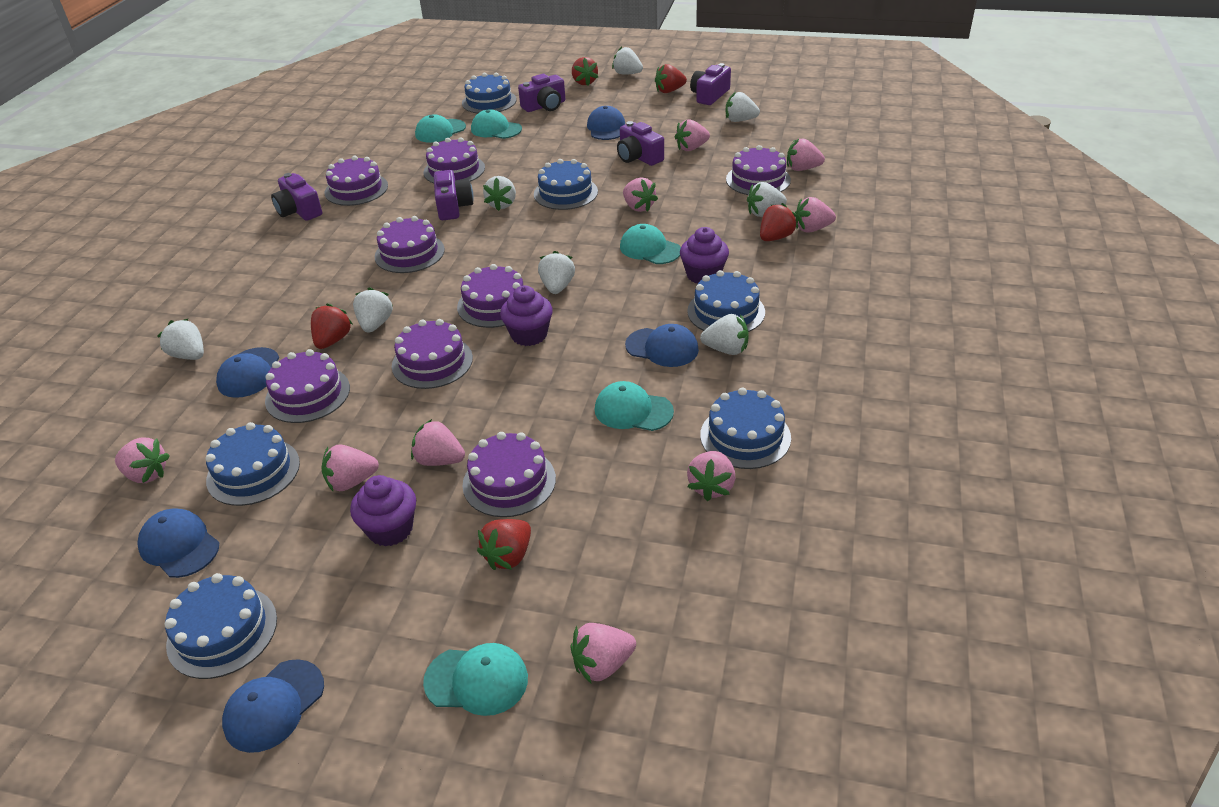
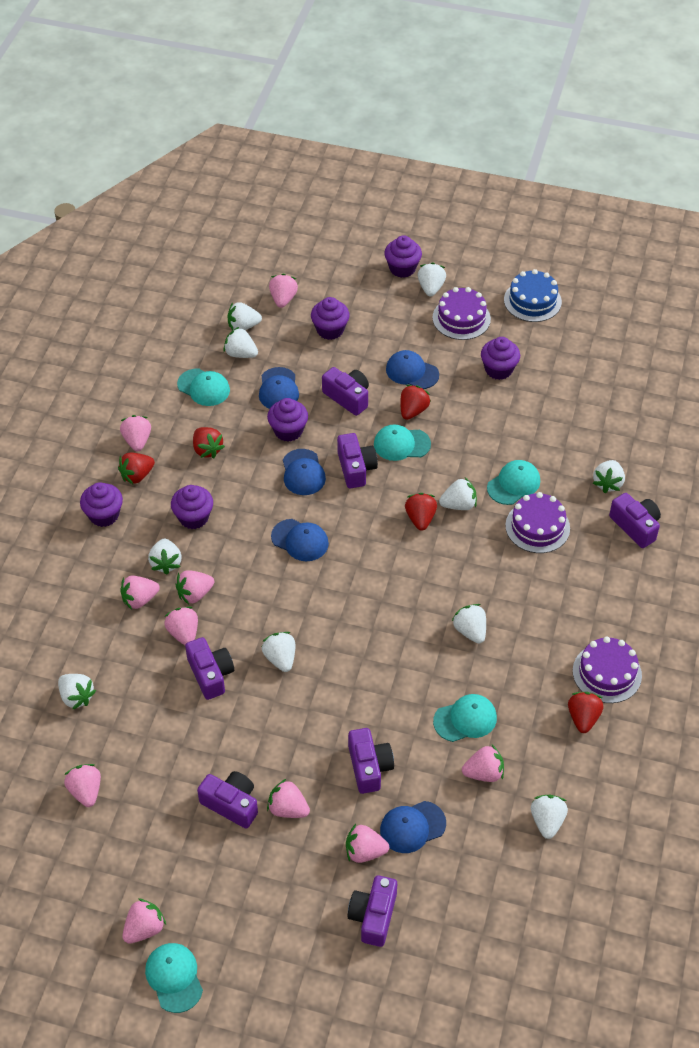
blue cake: 6 -> 1
pink strawberry: 9 -> 10
purple cake: 8 -> 3
purple camera: 5 -> 7
purple cupcake: 3 -> 6
white strawberry: 8 -> 10

